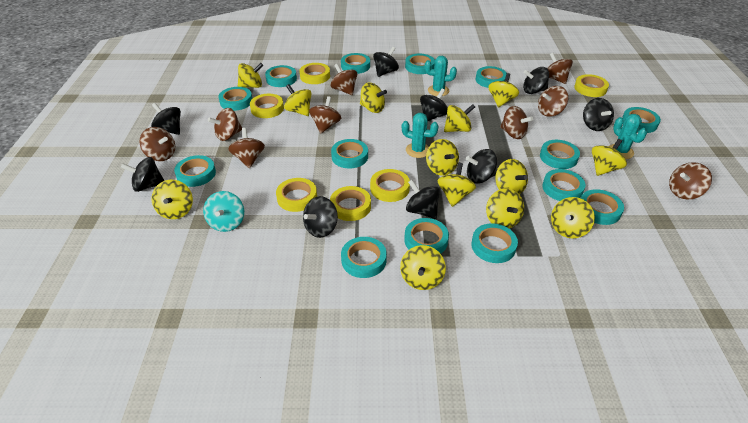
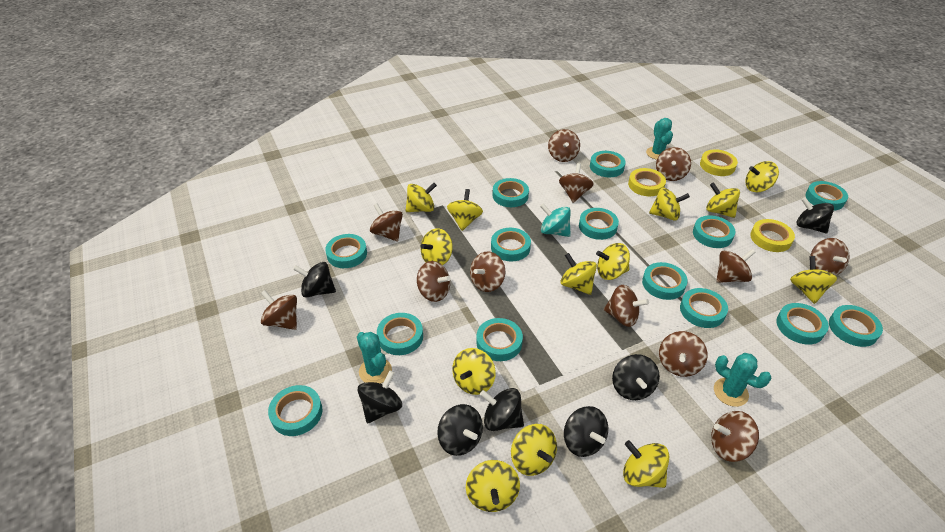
black spinning top: 9 -> 7
brown spinning top: 9 -> 12
yellow tape: 6 -> 3

